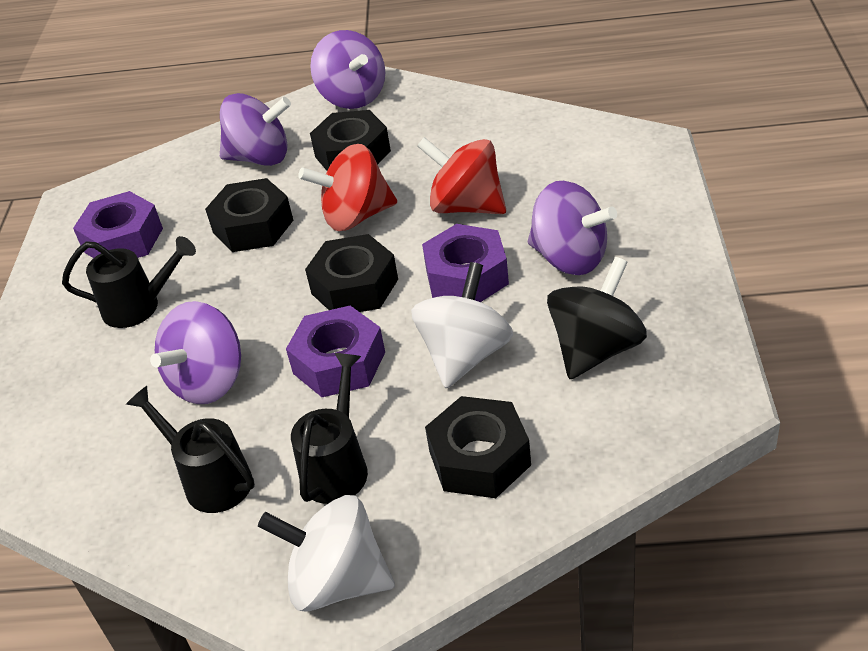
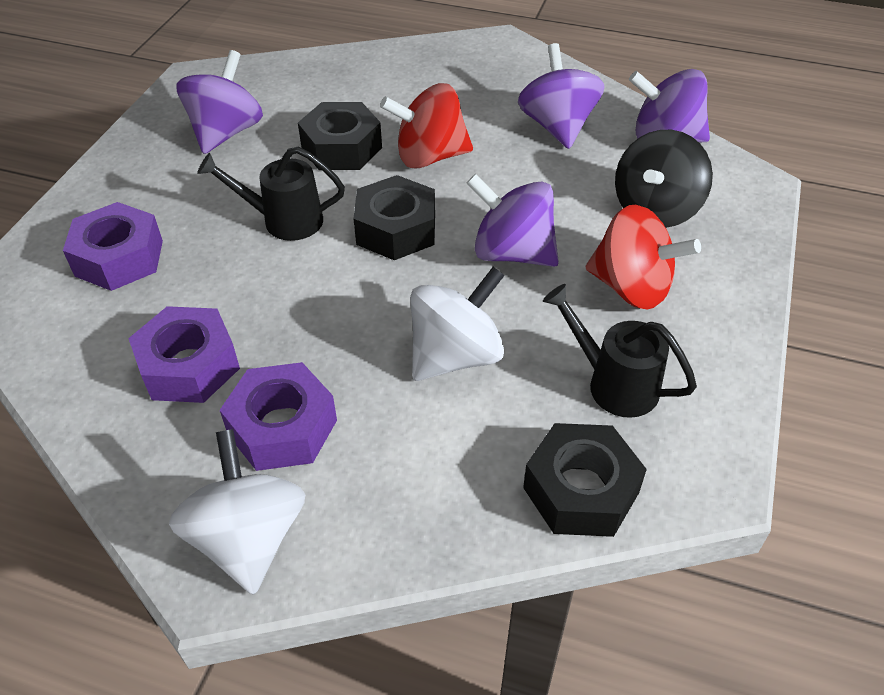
black nut: 4 -> 3
black watering can: 3 -> 2

